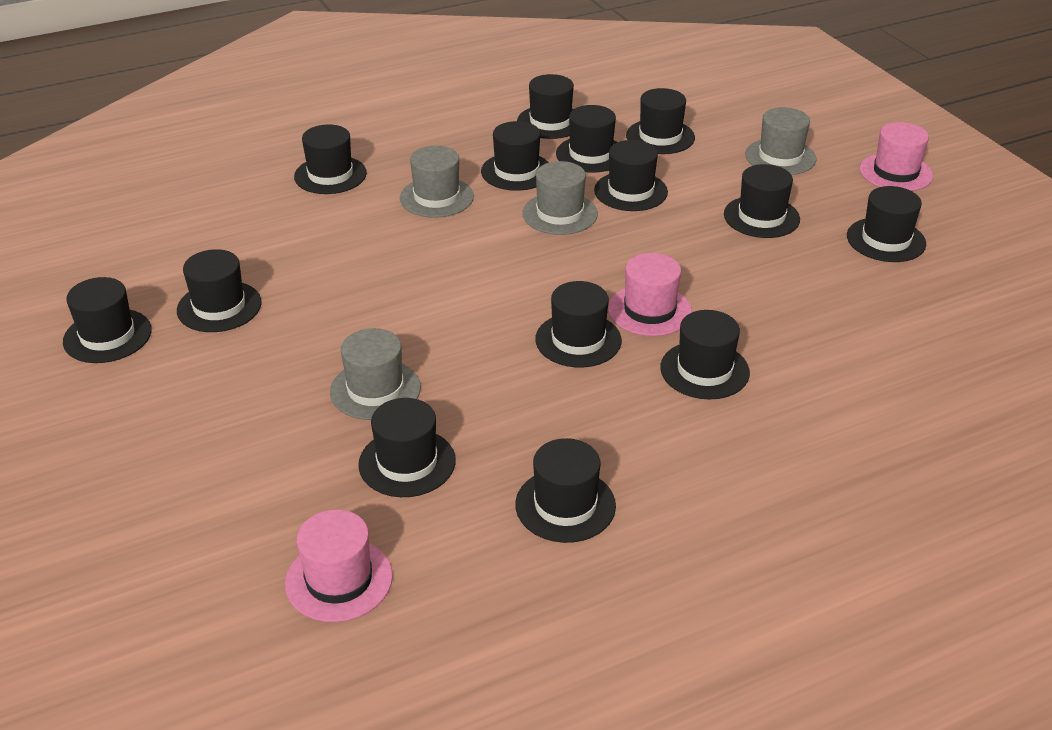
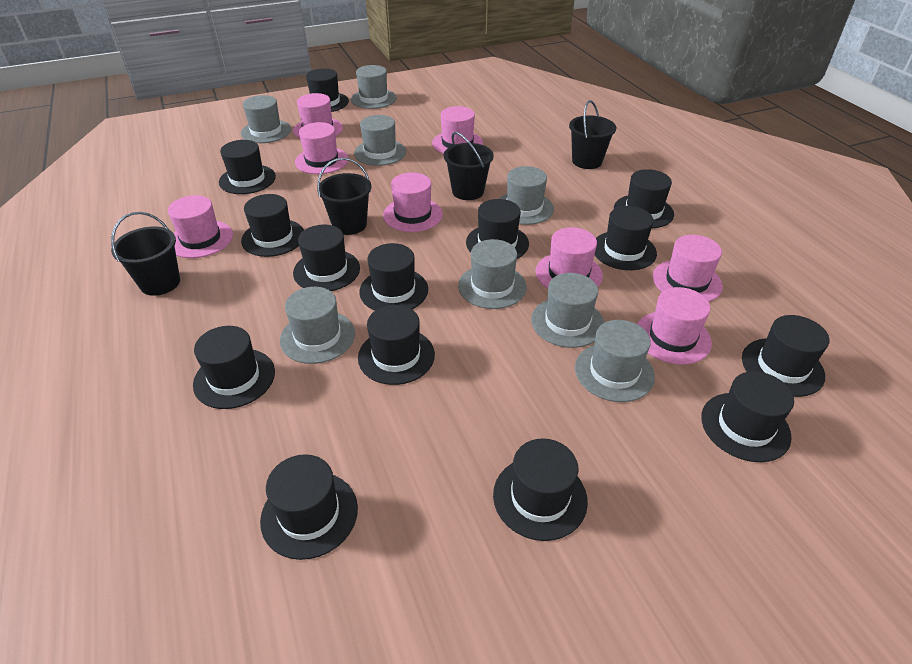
black bucket: 0 -> 4
grey hat: 4 -> 8
pink hat: 3 -> 8

